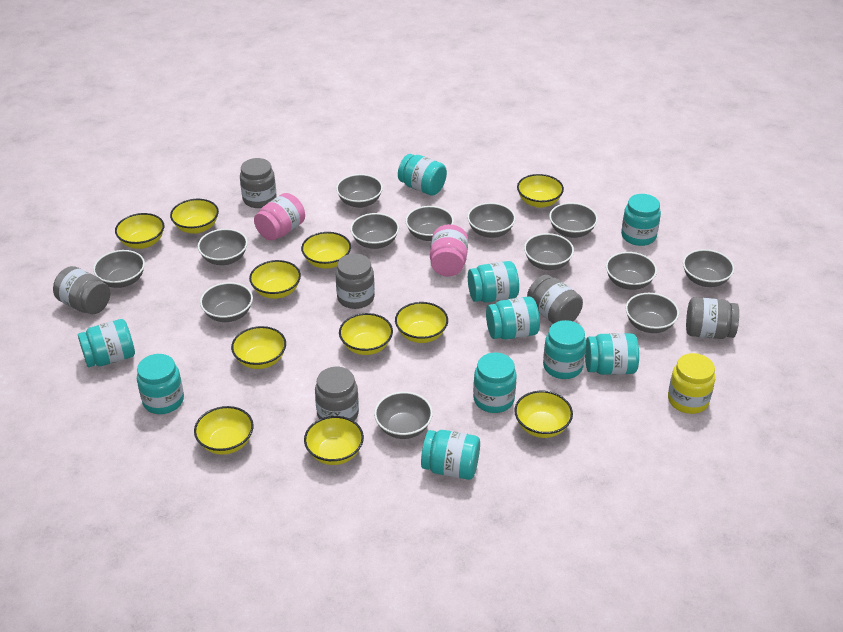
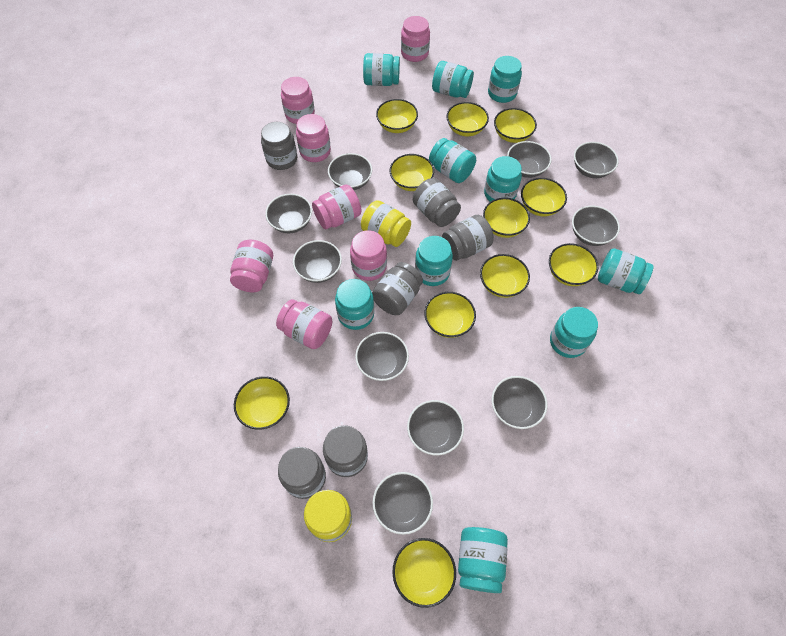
grey bowl: 13 -> 10
pink jar: 2 -> 7
yellow jar: 1 -> 2

